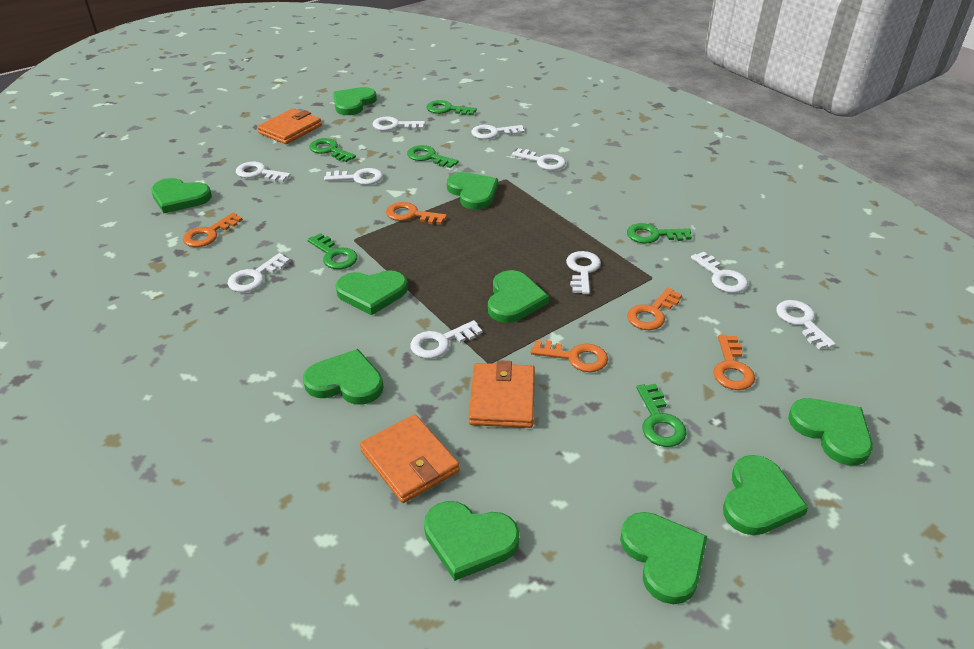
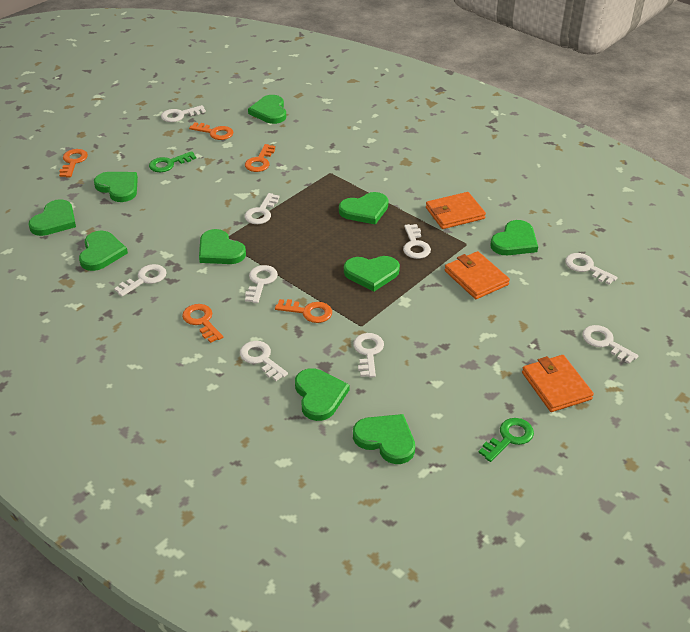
green key: 6 -> 2
white key: 10 -> 9

